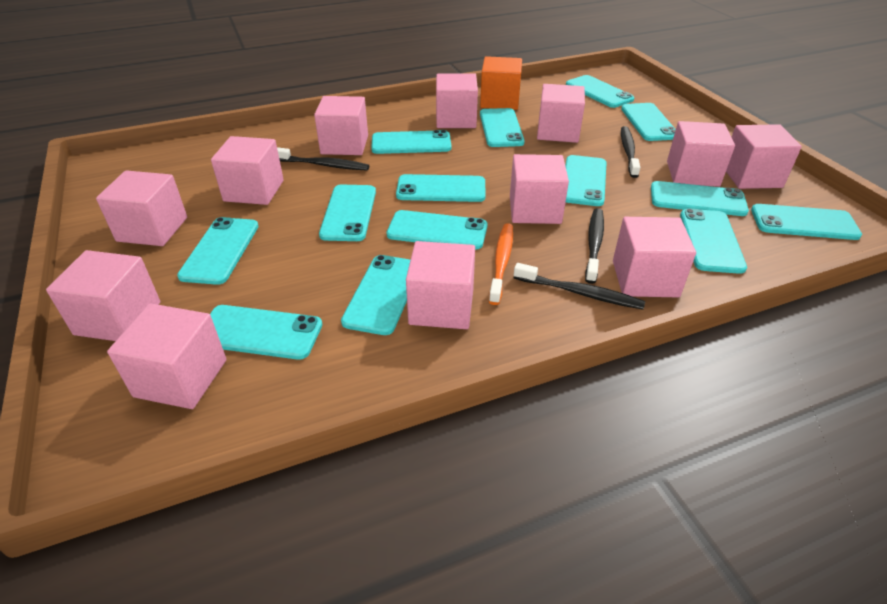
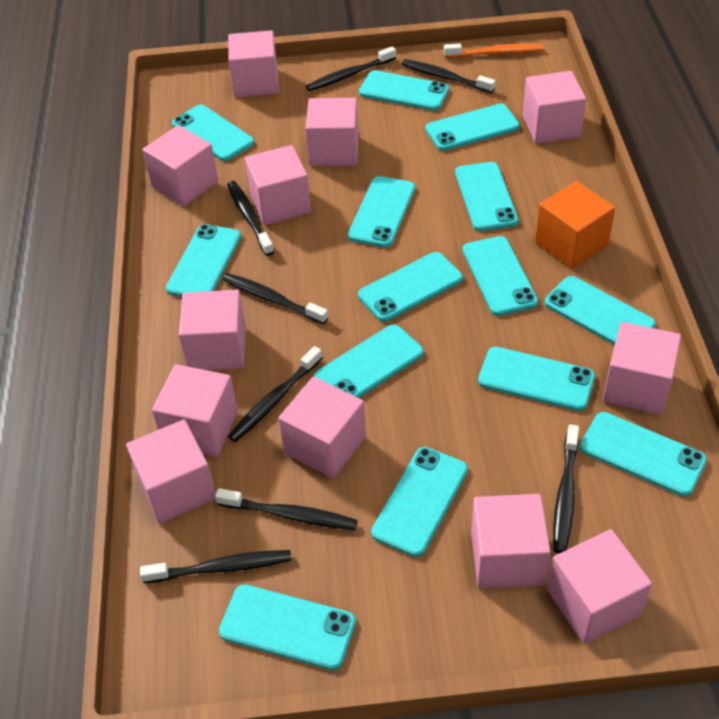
black toothbrush: 4 -> 8

